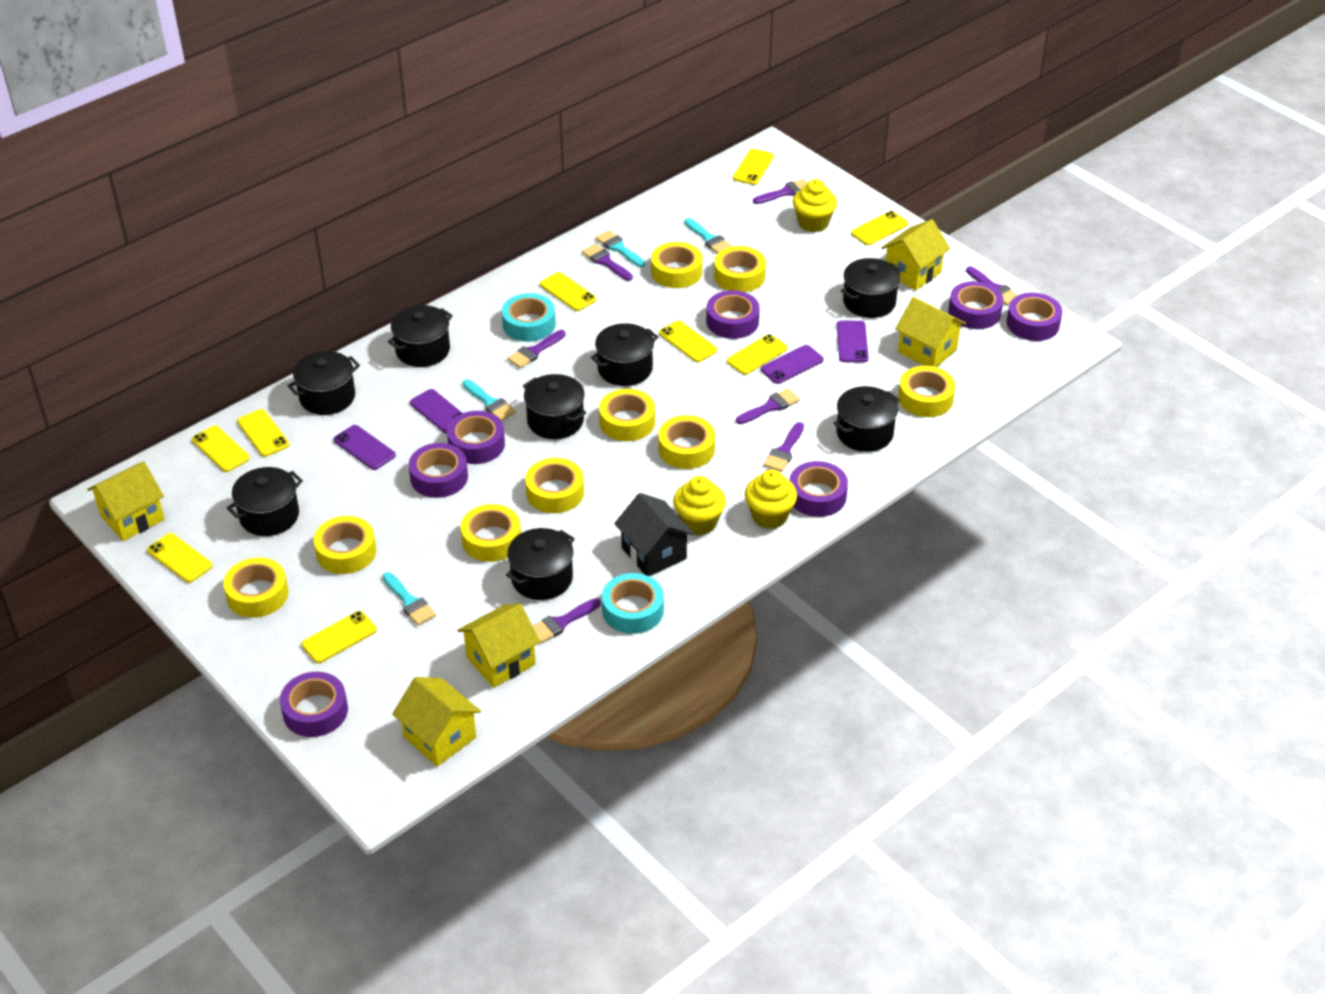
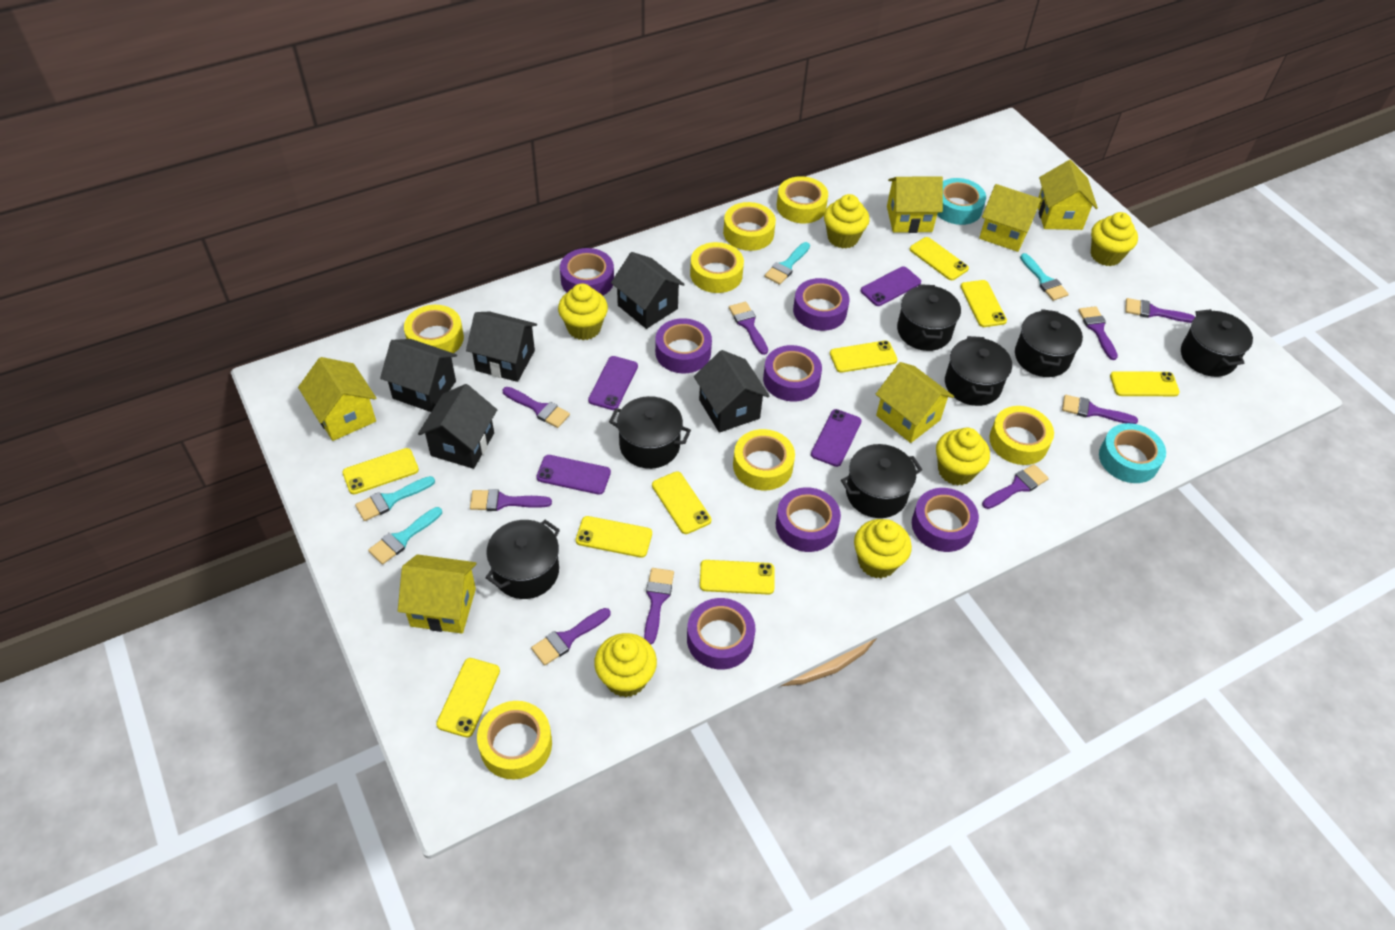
black house: 1 -> 5
black pot: 8 -> 7
purple brush: 7 -> 9
yellow cupcake: 3 -> 6
yellow house: 5 -> 6
yellow tape: 9 -> 7

